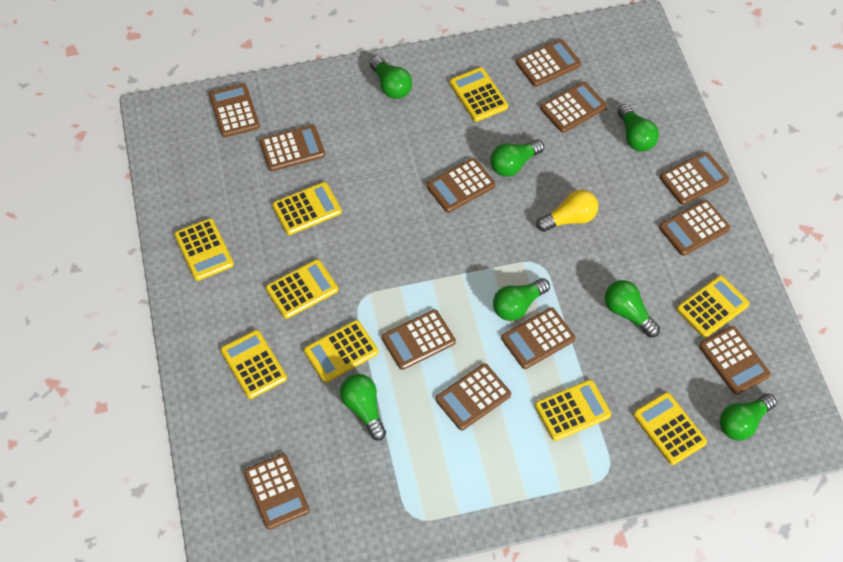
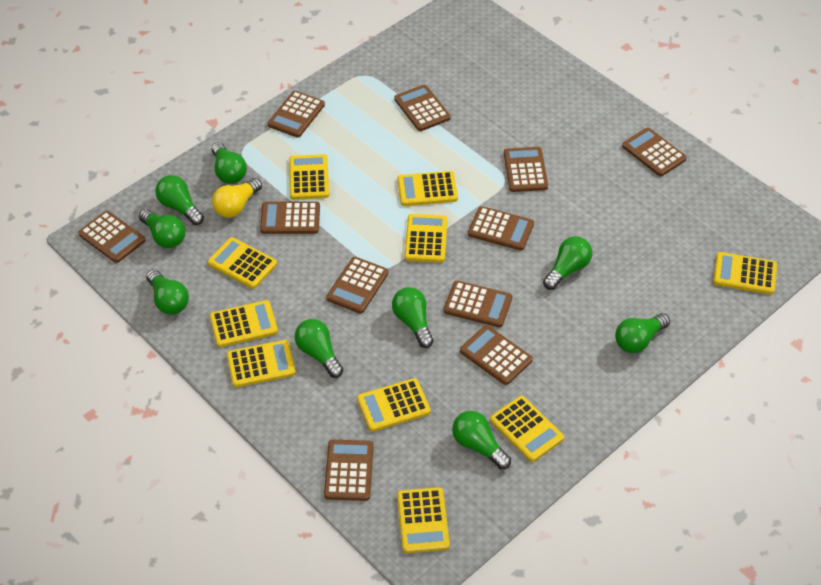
brown calculator: 12 -> 11
green light bulb: 7 -> 9
yellow calculator: 9 -> 10

